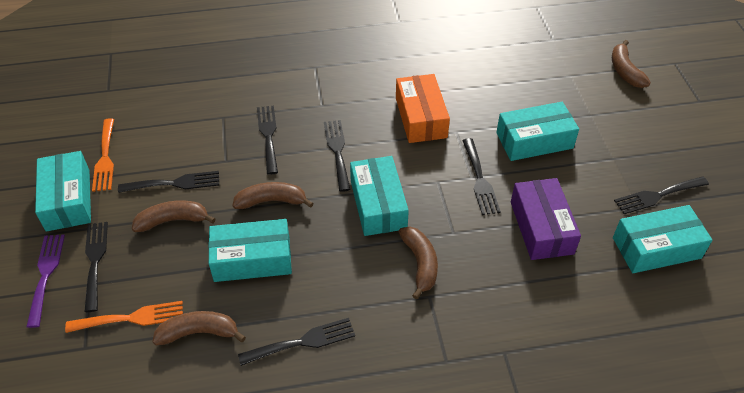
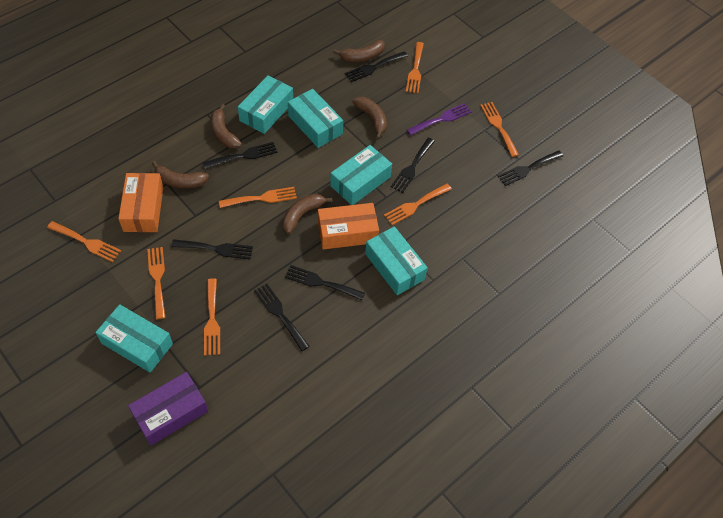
orange box: 1 -> 2
orange fork: 2 -> 7

